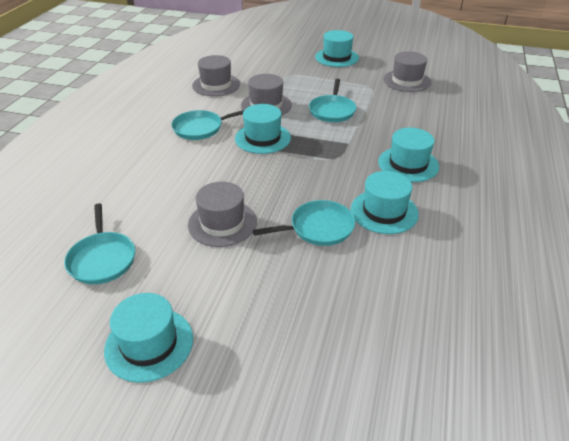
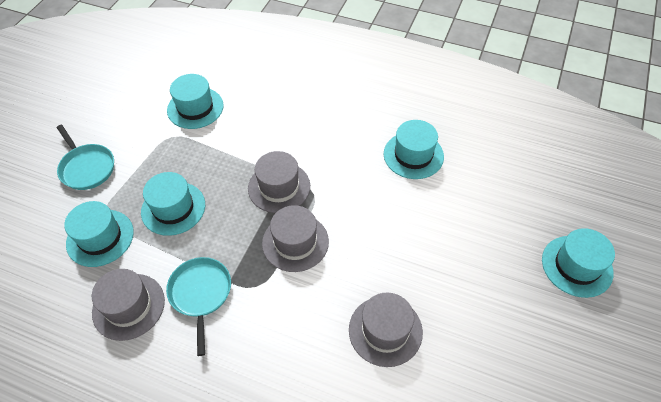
turquoise pan: 4 -> 2

